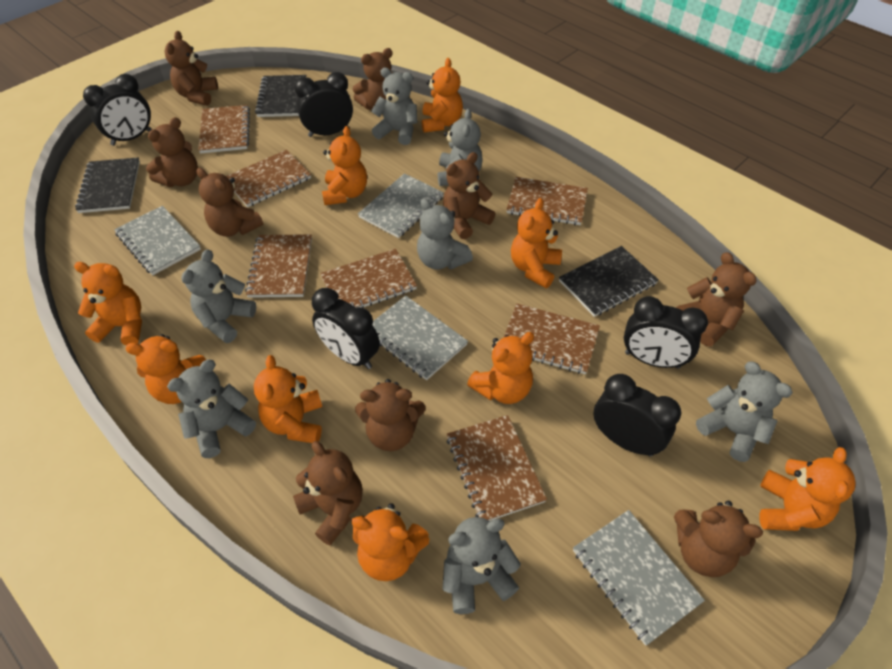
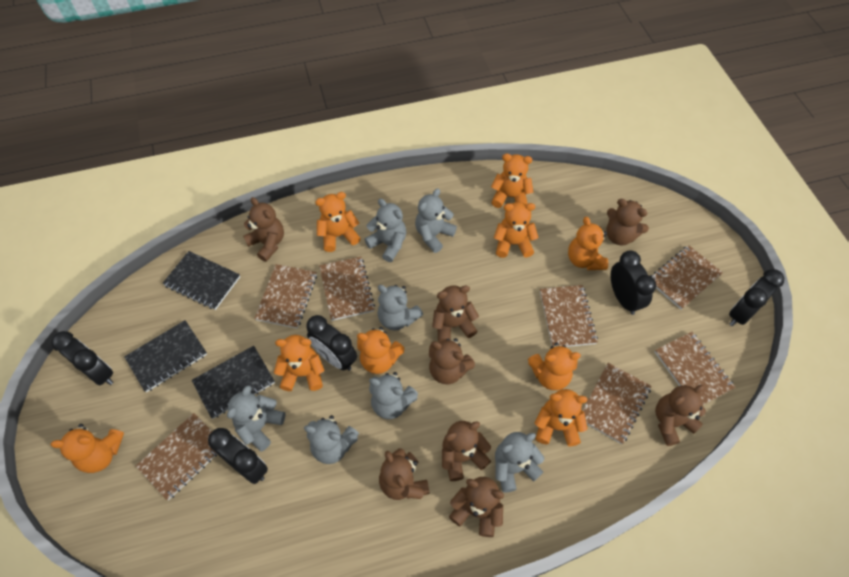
brown teddy bear: 9 -> 8
grey notebook: 4 -> 0

